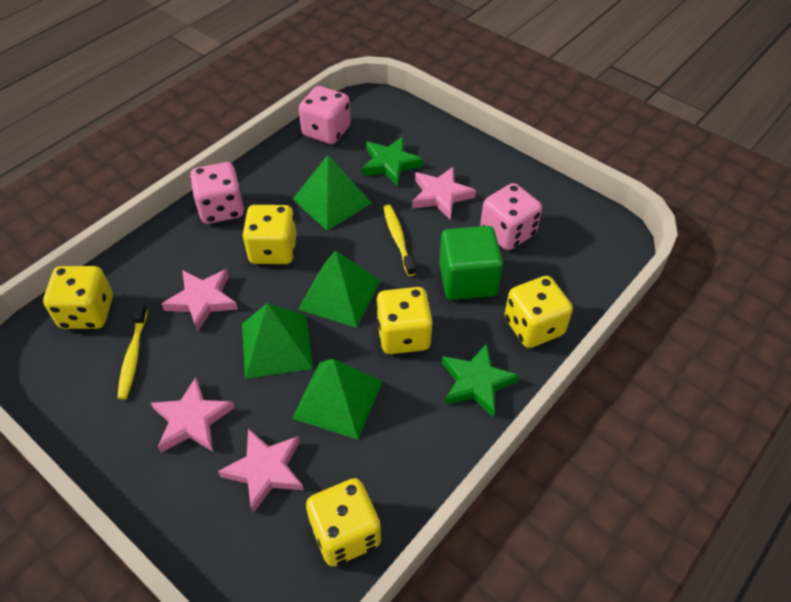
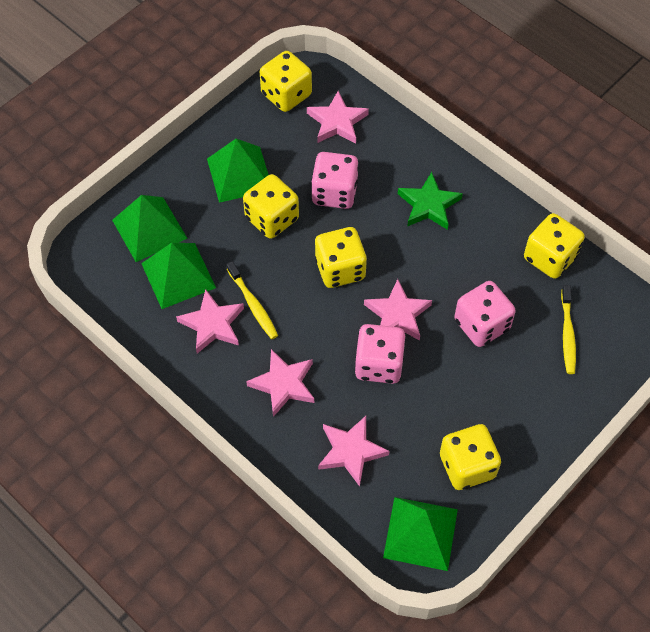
green cube: 1 -> 0
green star: 2 -> 1
pink star: 4 -> 5

